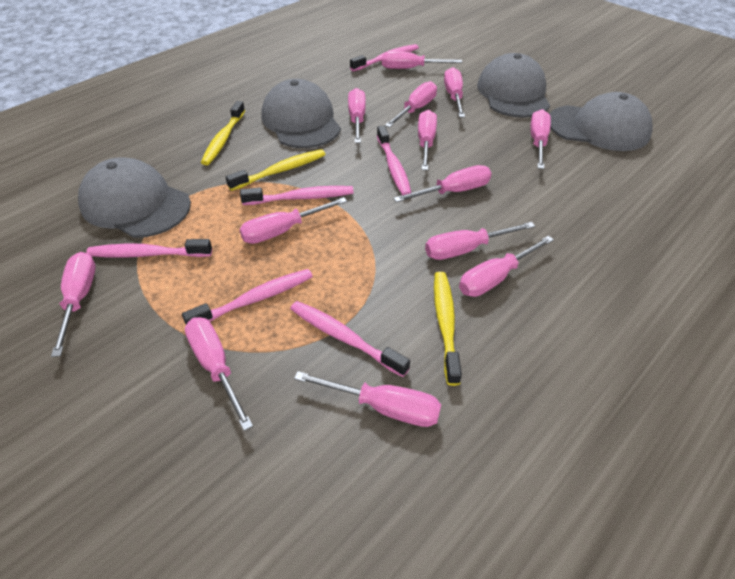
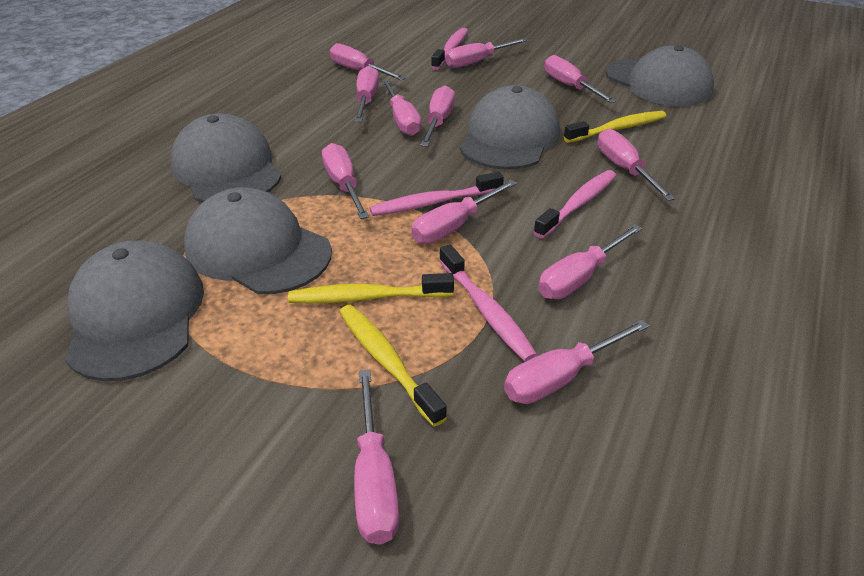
grey cap: 4 -> 5
pink screwdriver: 13 -> 12
pink toothbrush: 6 -> 4

